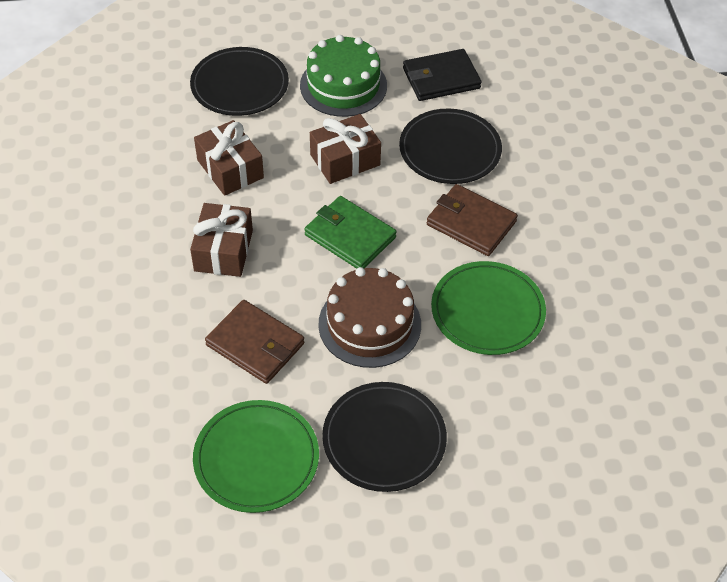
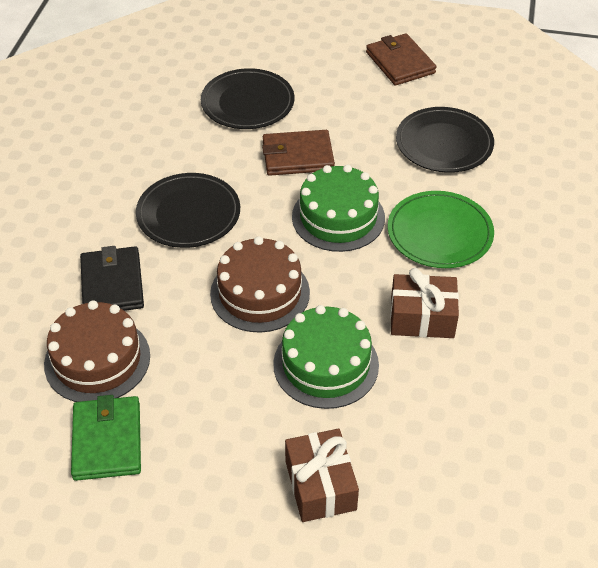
brown cake: 1 -> 2
brown gift: 3 -> 2
green cake: 1 -> 2
green plate: 2 -> 1

